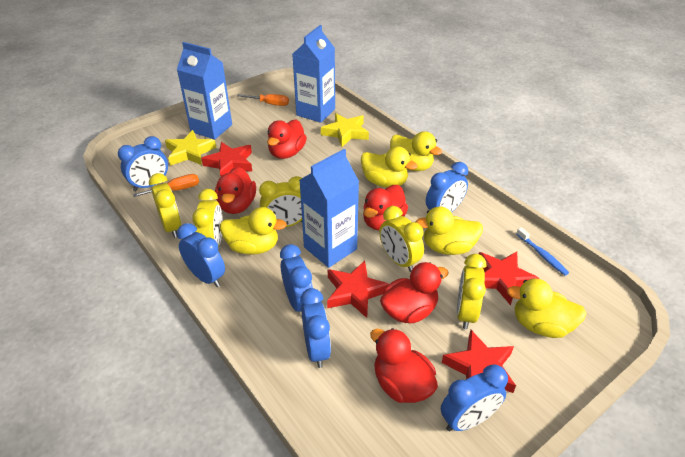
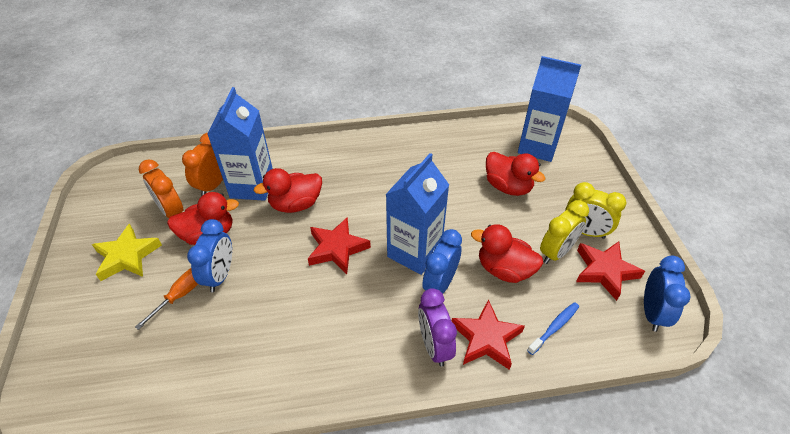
blue clock: 6 -> 3
orange clock: 0 -> 2
orange screwdriver: 2 -> 1
purple clock: 0 -> 1
red duck: 5 -> 4
red star: 4 -> 3
yellow clock: 5 -> 2
yellow duck: 5 -> 0
yellow star: 2 -> 1

